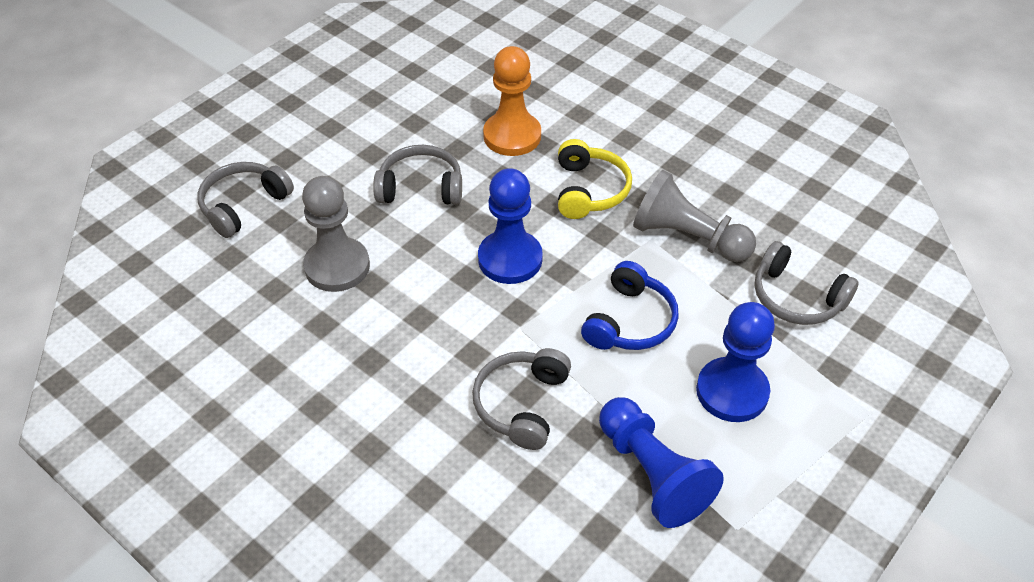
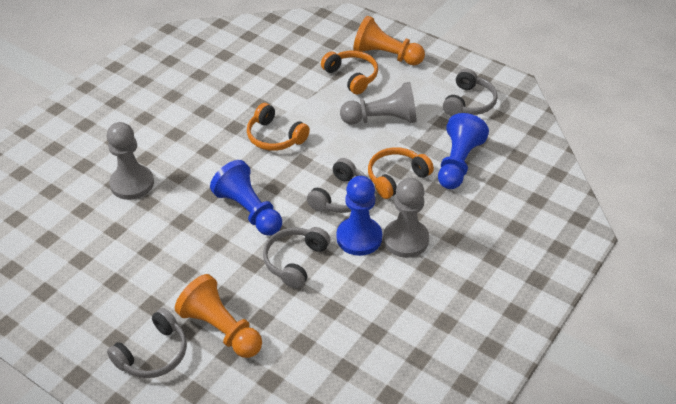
blue headphones: 1 -> 0
grey pawn: 2 -> 3
orange headphones: 0 -> 3
orange pawn: 1 -> 2
yellow headphones: 1 -> 0

